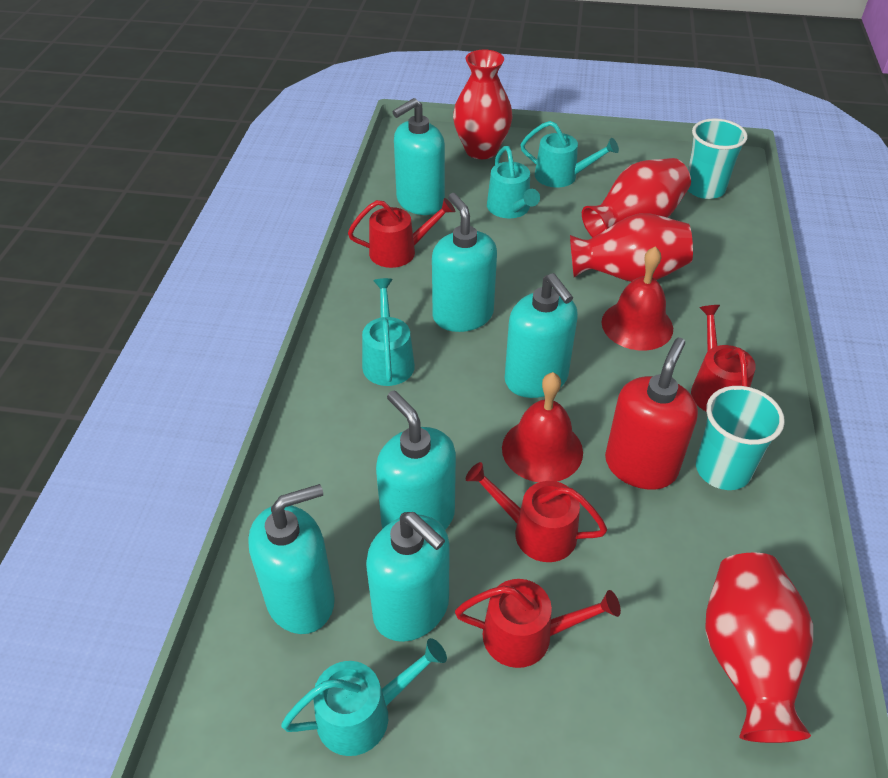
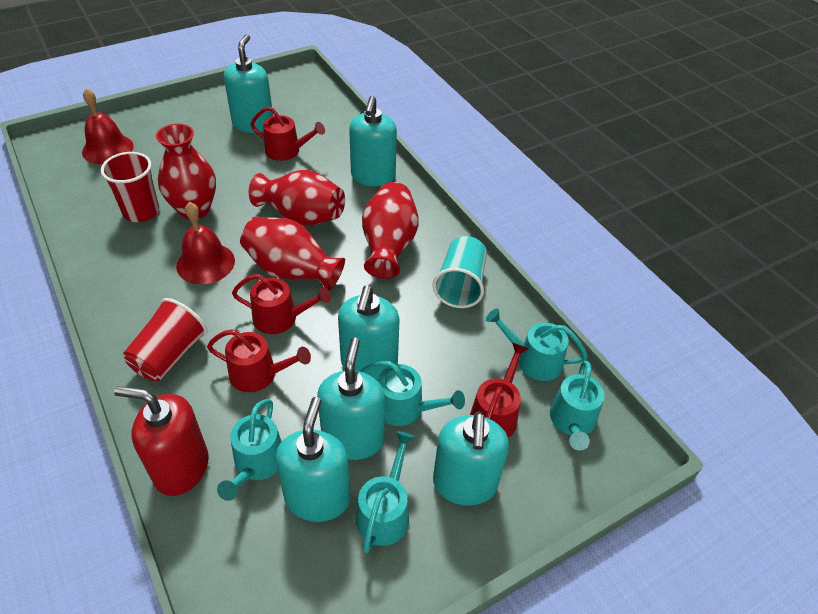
red cup: 0 -> 2
turquoise cup: 2 -> 1
turquoise watering can: 4 -> 5

